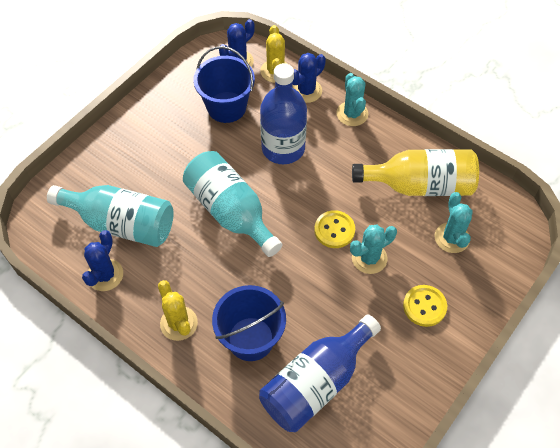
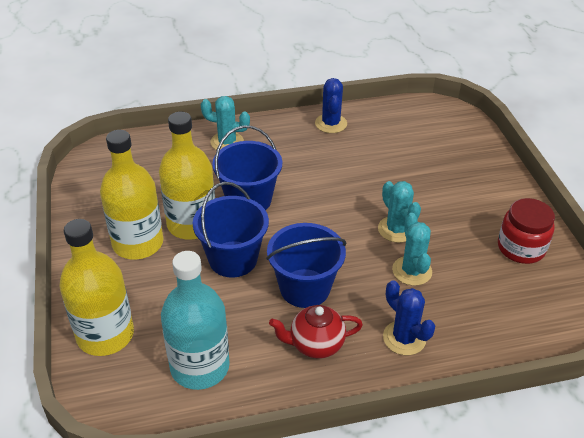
blue bottle: 2 -> 0
blue bucket: 2 -> 3
blue cactus: 3 -> 2
red jar: 0 -> 1
red teapot: 0 -> 1
turquoise bottle: 2 -> 1
yellow bottle: 1 -> 3
yellow button: 2 -> 0
yellow cactus: 2 -> 0

